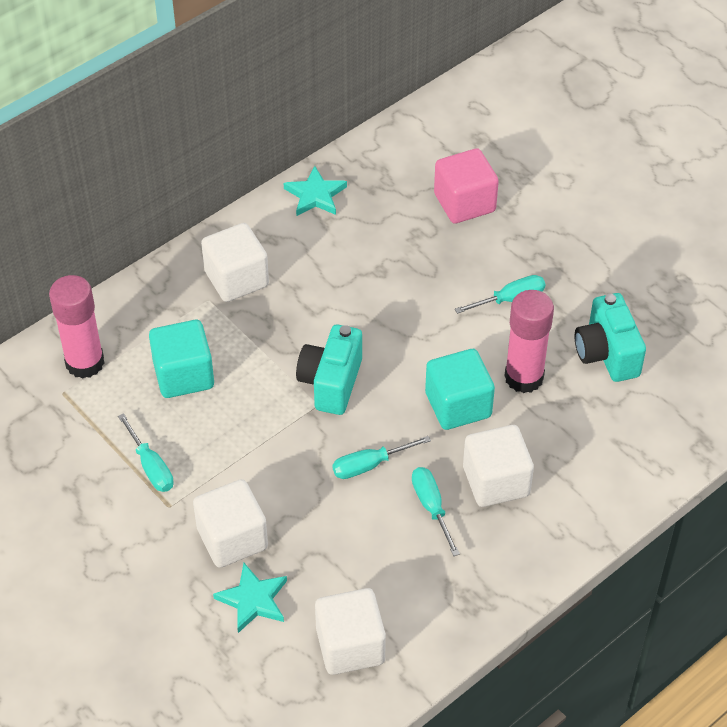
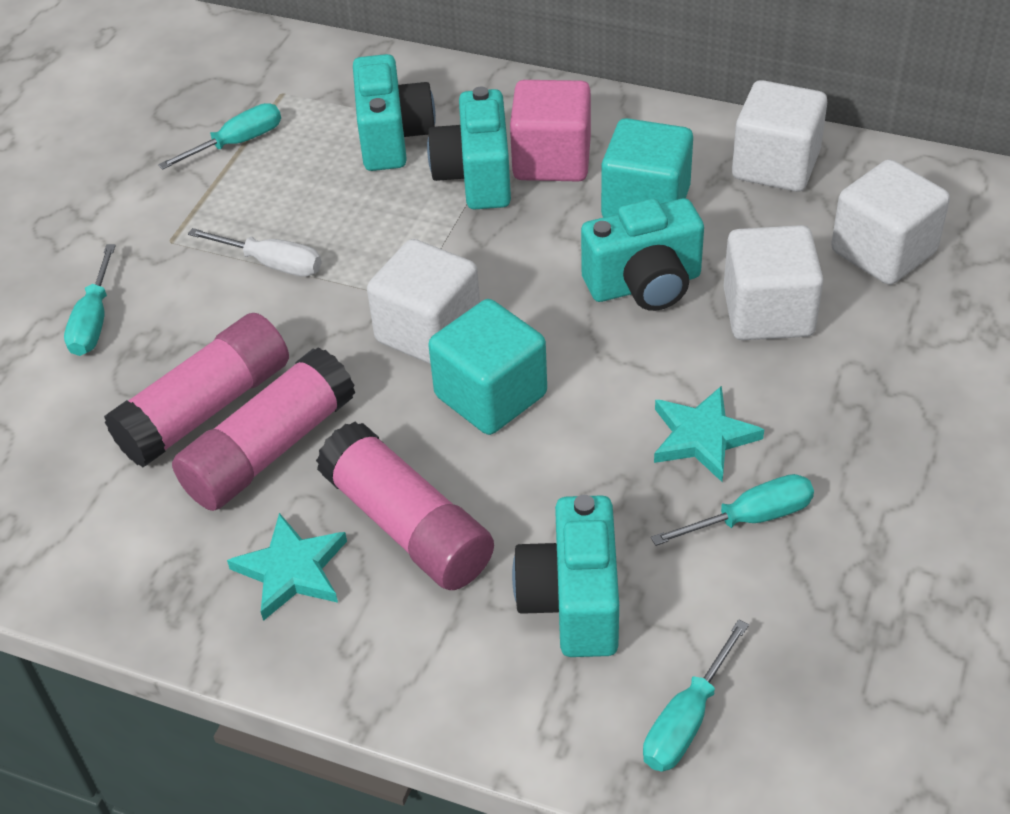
pink glue stick: 2 -> 3
turquoise camera: 2 -> 4
white screwdriver: 0 -> 1

